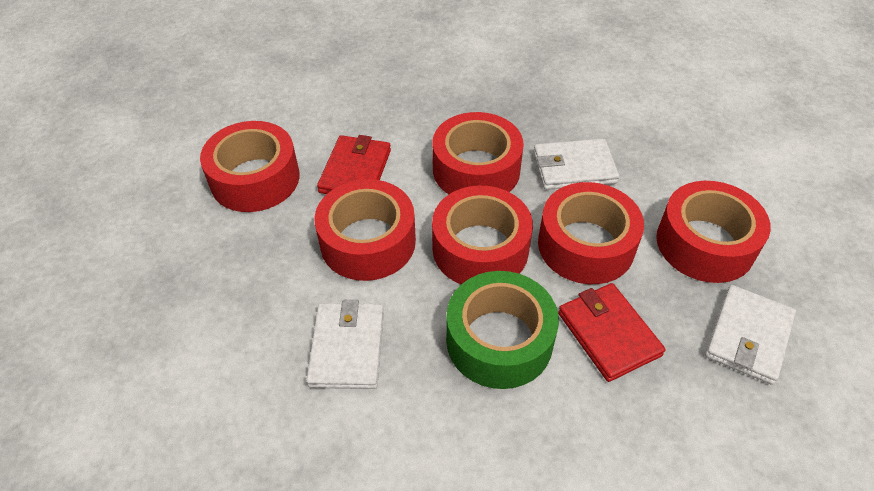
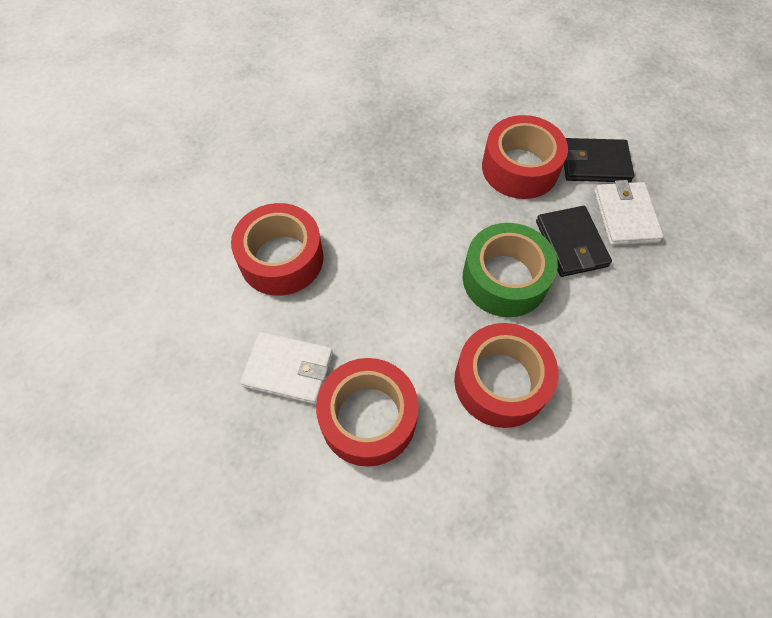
black wallet: 0 -> 2
red tape: 6 -> 4
red wallet: 2 -> 0
white wallet: 3 -> 2

